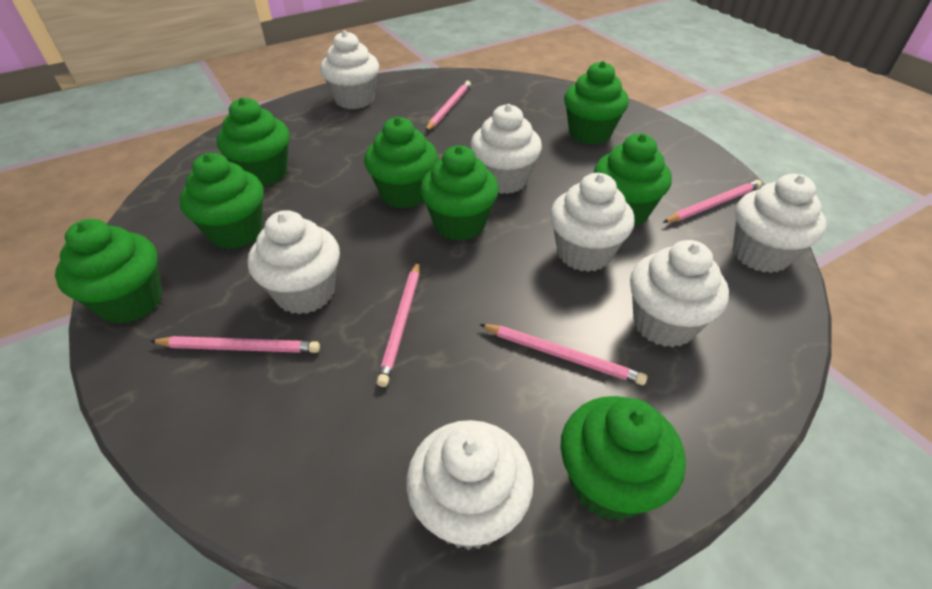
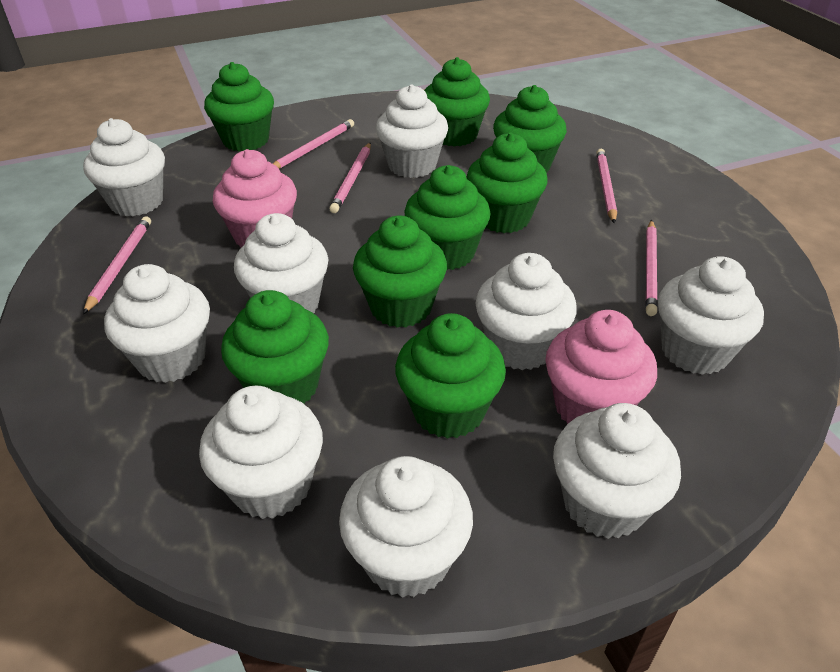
pink cupcake: 0 -> 2
white cupcake: 7 -> 9

